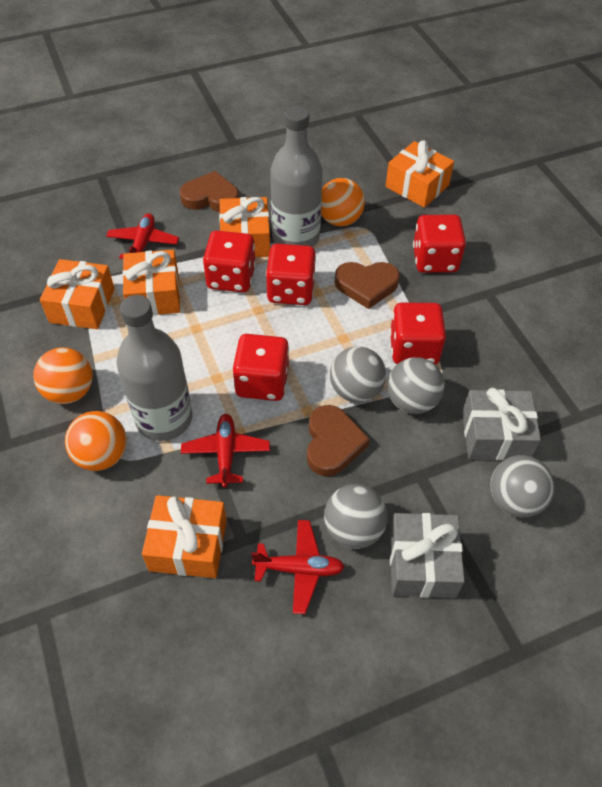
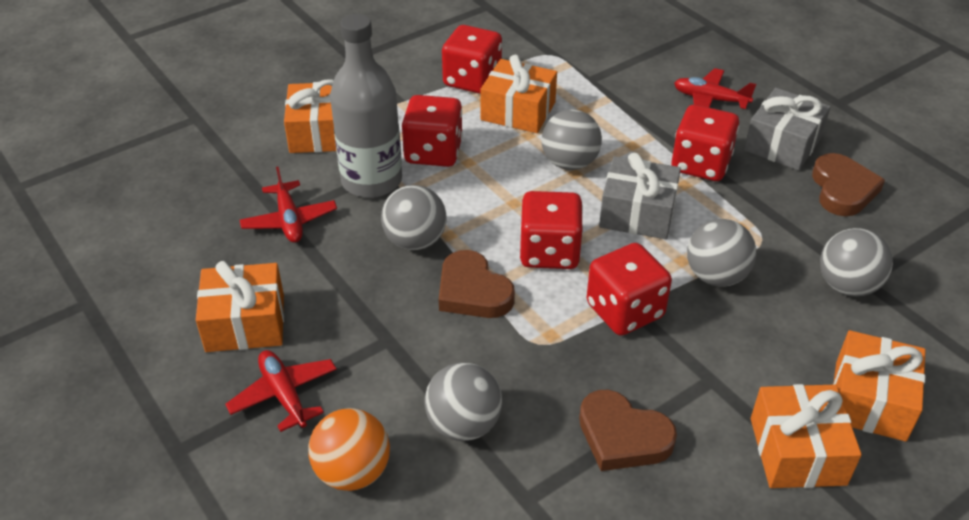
grey ball: 4 -> 5
grey bottle: 2 -> 1
orange ball: 3 -> 1

